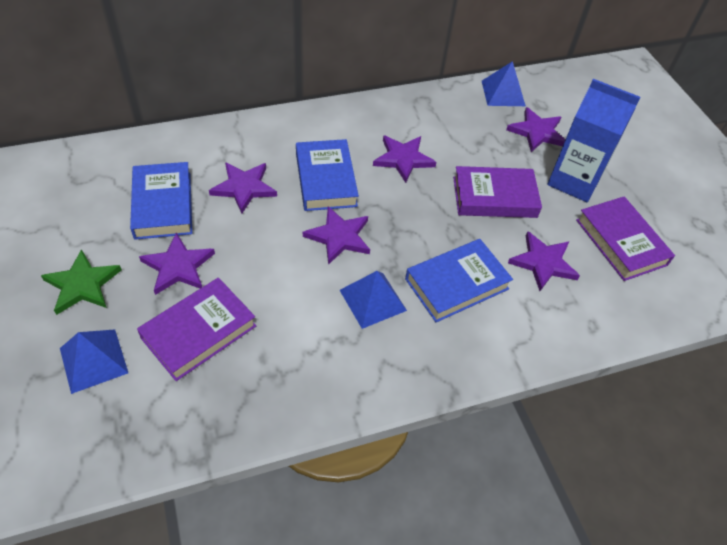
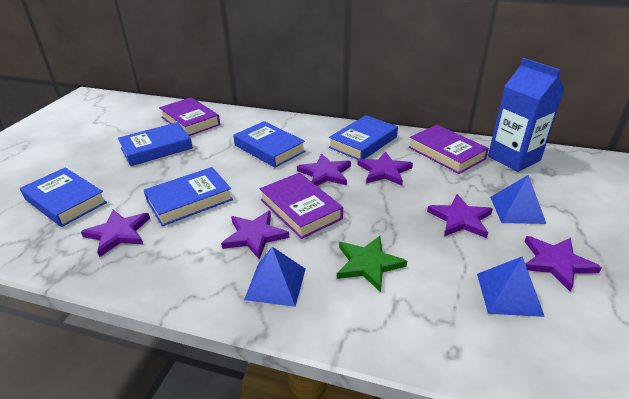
blue book: 3 -> 5

